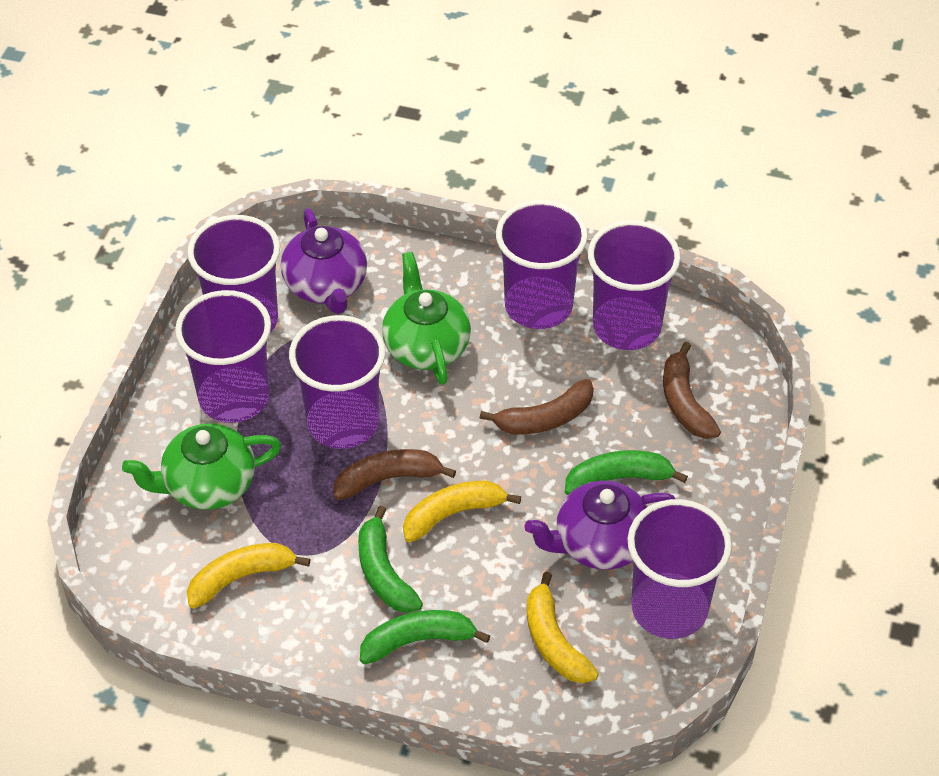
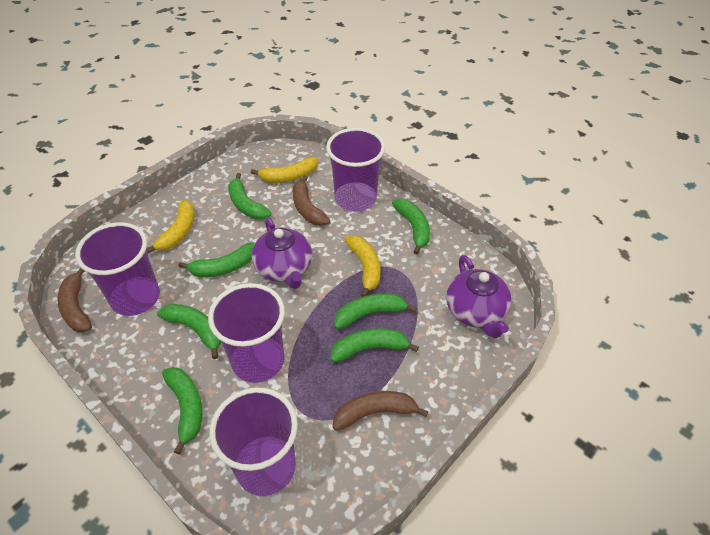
green banana: 3 -> 7
green teapot: 2 -> 0
purple cup: 6 -> 4

